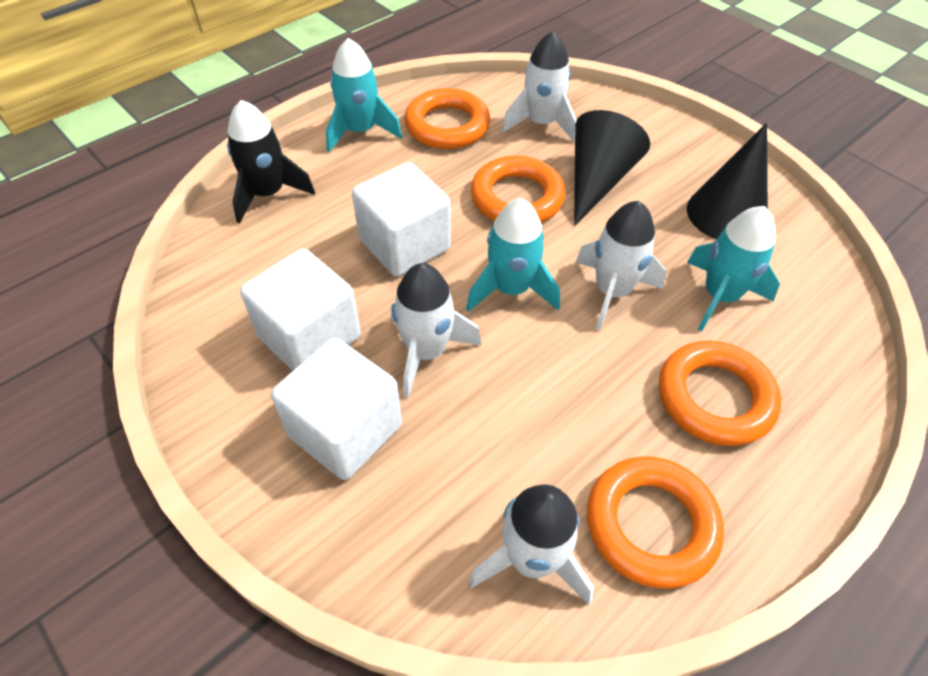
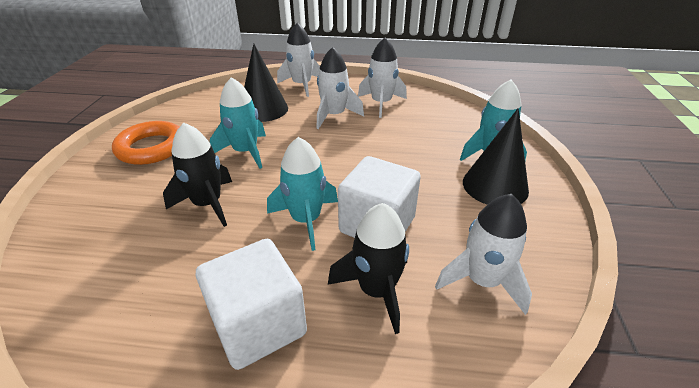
black rocket: 1 -> 2
orange ring: 4 -> 1
white cube: 3 -> 2

